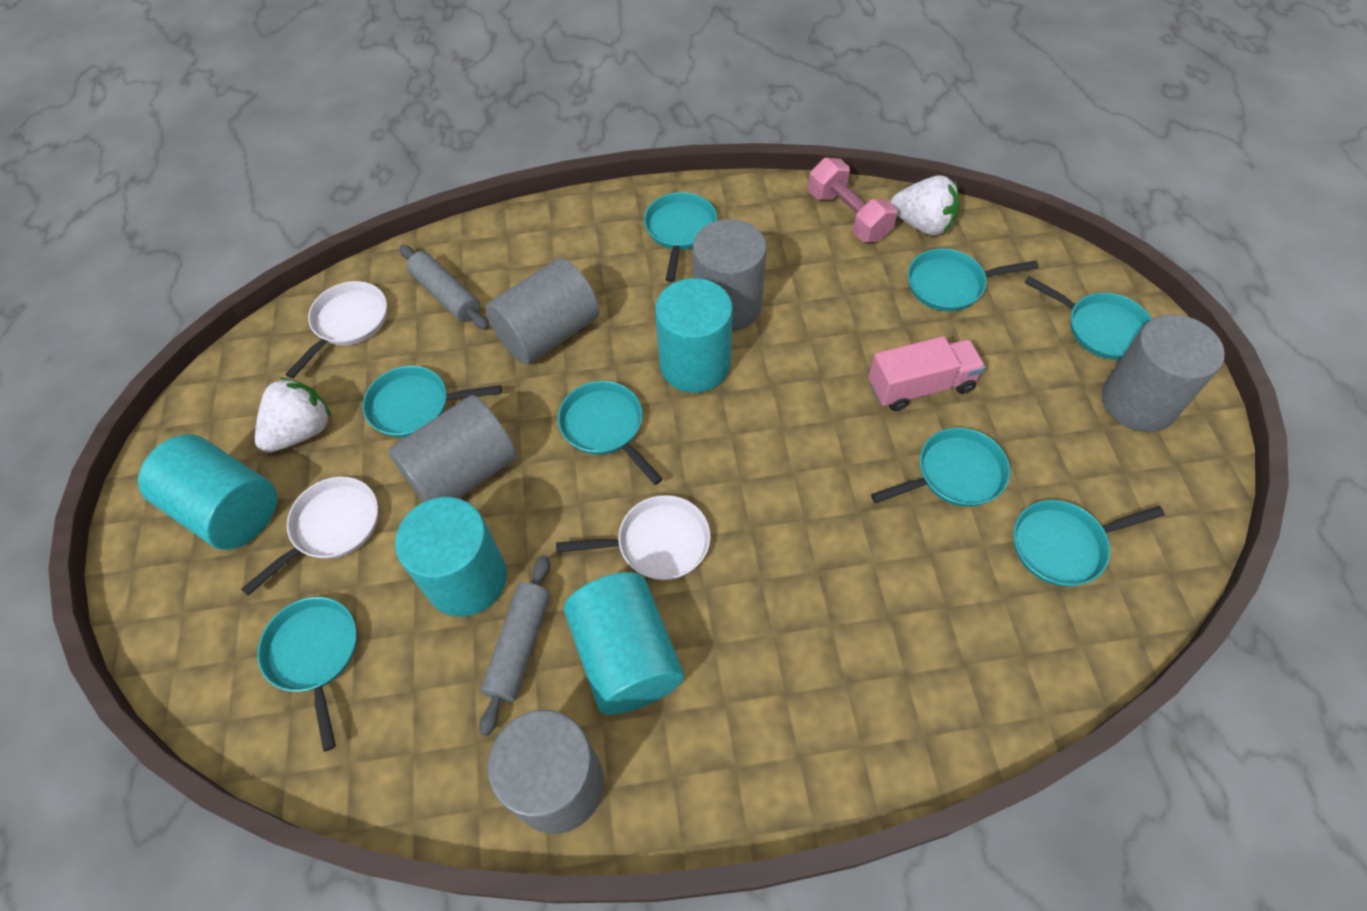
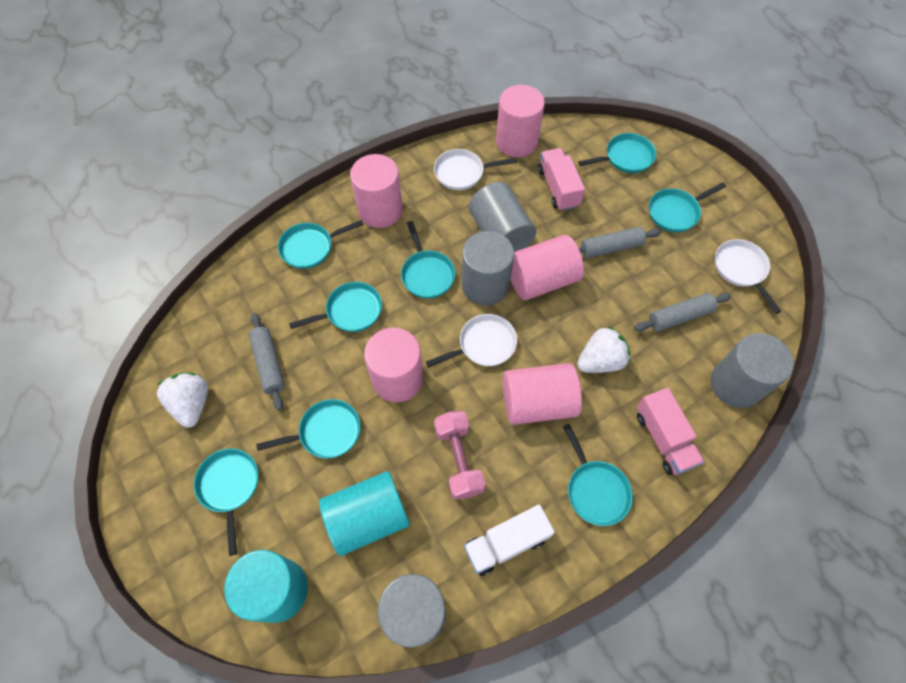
grey cylinder: 5 -> 4
grey rolling pin: 2 -> 3
pink cylinder: 0 -> 5
pink truck: 1 -> 2
turquoise cylinder: 4 -> 2
white truck: 0 -> 1

